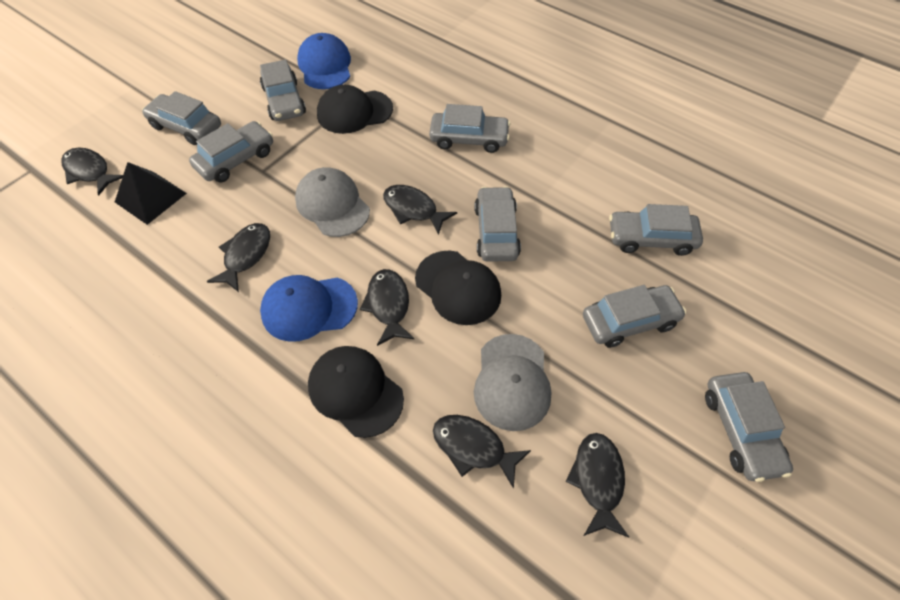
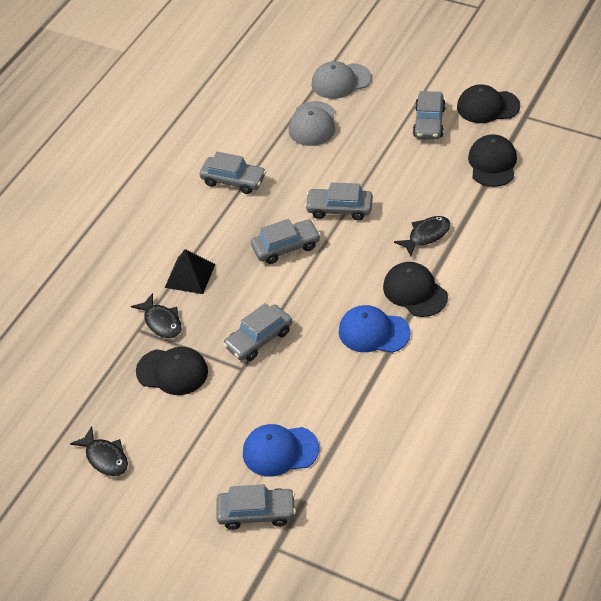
black cap: 3 -> 4
black fish: 6 -> 3
grey car: 8 -> 6

